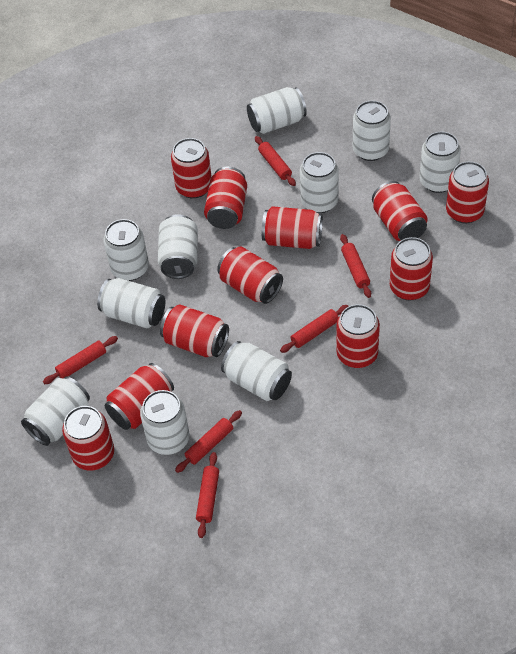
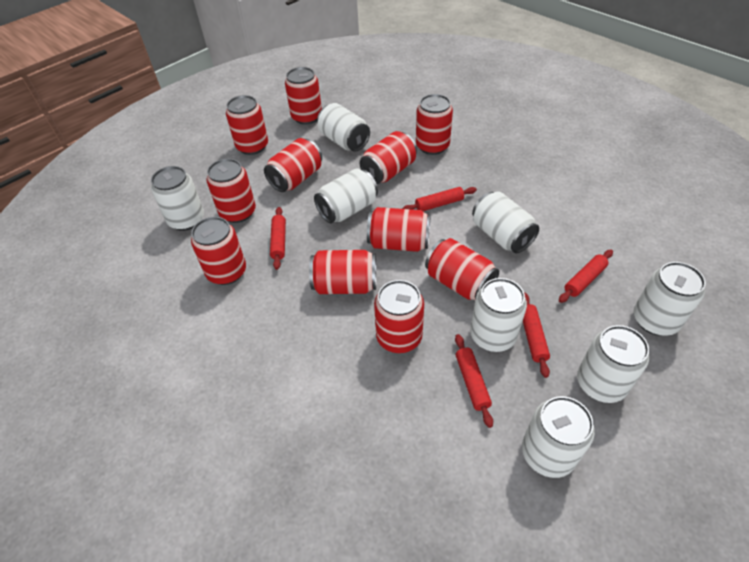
red rolling pin: 6 -> 5
white can: 10 -> 8

